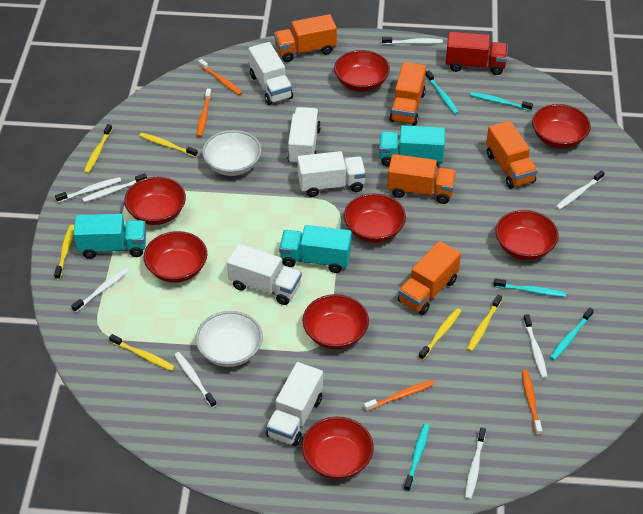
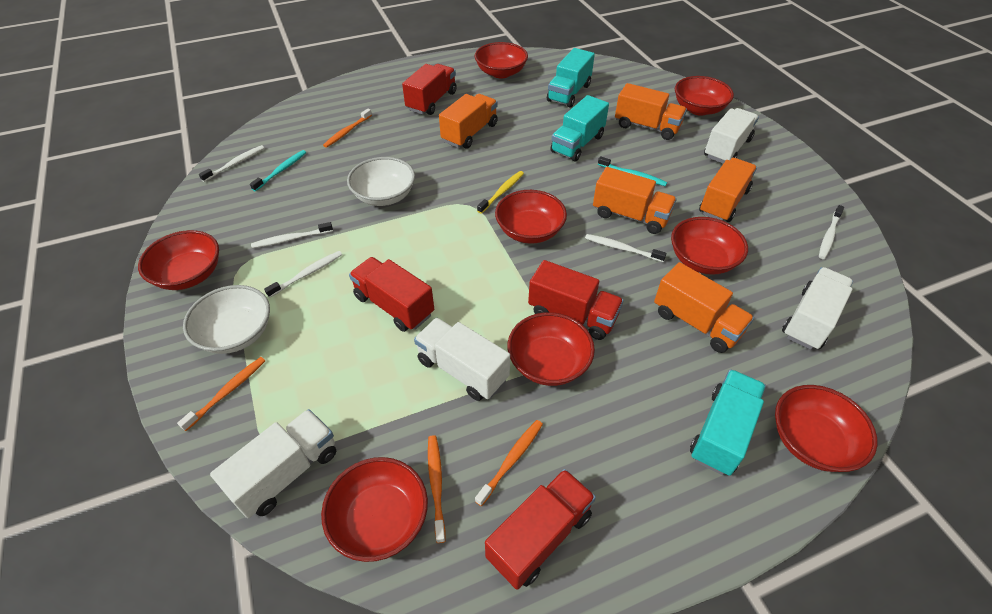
red truck: 1 -> 4
turquoise toothbrush: 5 -> 2
white toothbrush: 8 -> 5
white truck: 5 -> 4
yellow toothbrush: 6 -> 1

